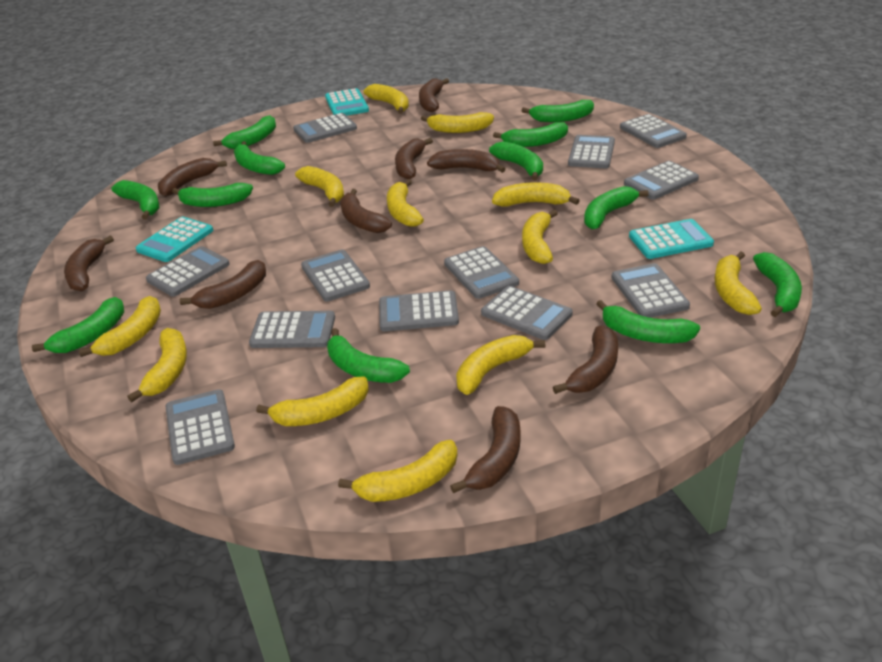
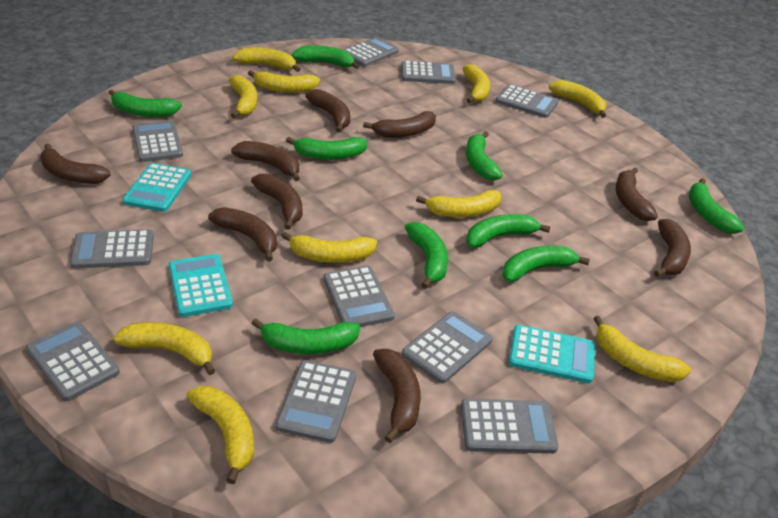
green banana: 12 -> 9
grey calculator: 12 -> 10
yellow banana: 12 -> 10

